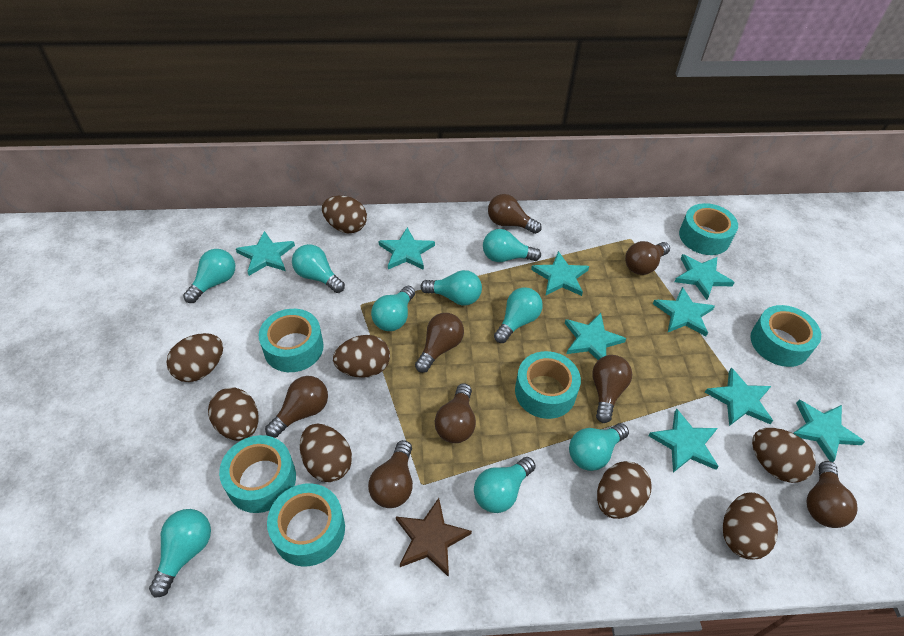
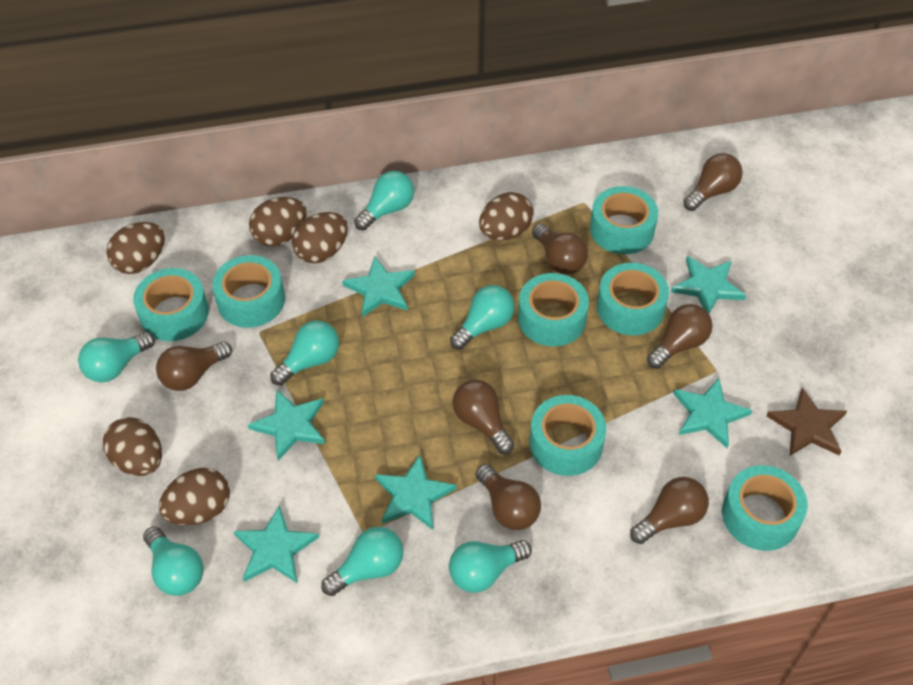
brown egg: 8 -> 6
brown light bulb: 8 -> 7
turquoise light bulb: 9 -> 7
turquoise star: 9 -> 6
turquoise tape: 6 -> 7

